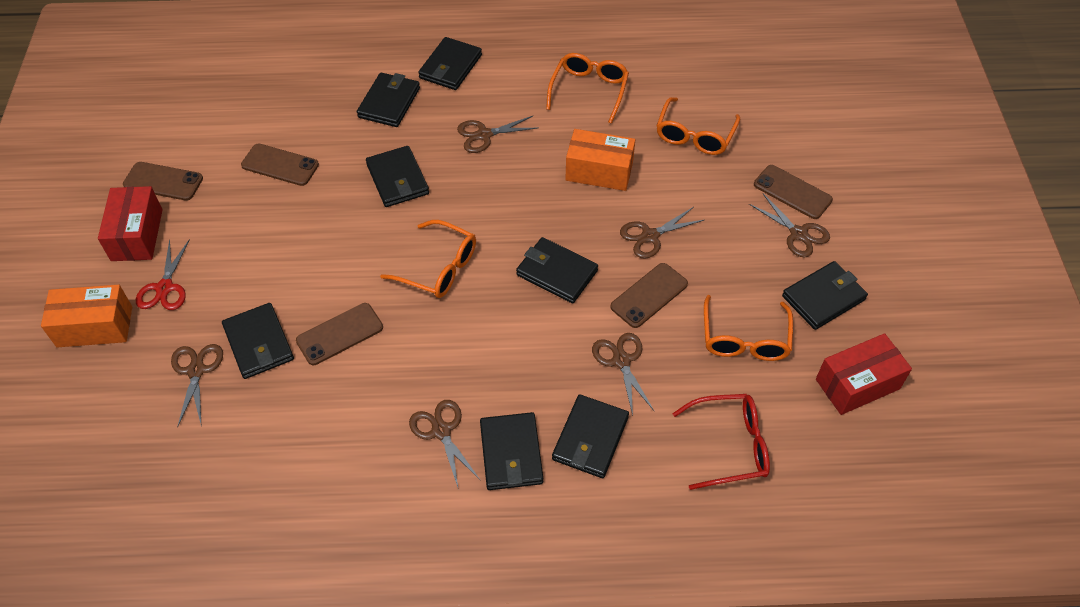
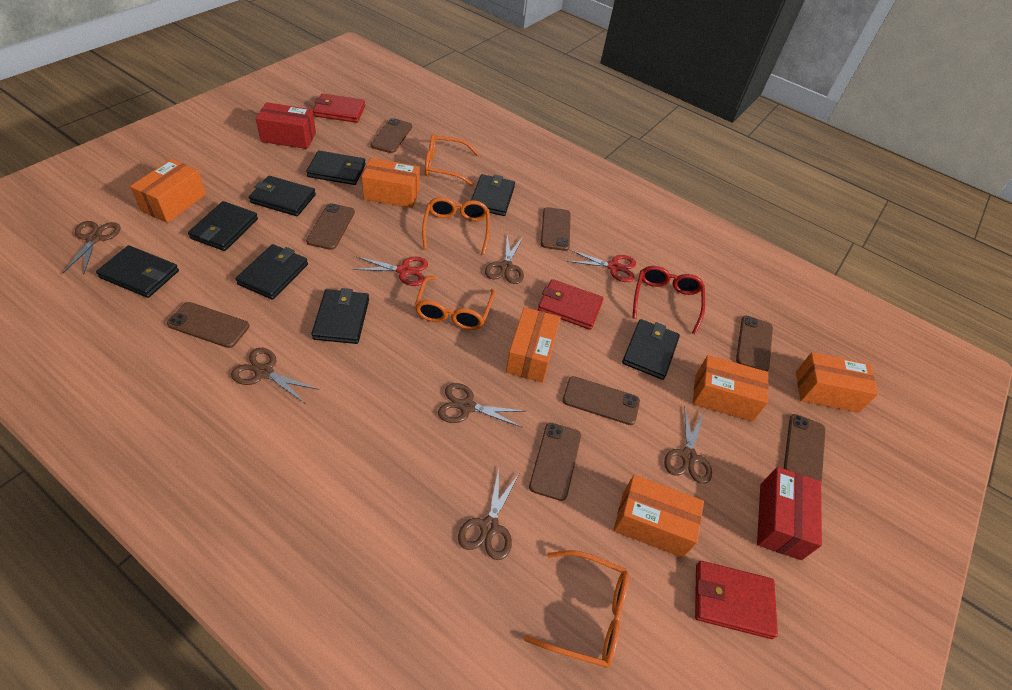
brown phone: 5 -> 8
orange box: 2 -> 6
red scissors: 1 -> 2
red wallet: 0 -> 3

